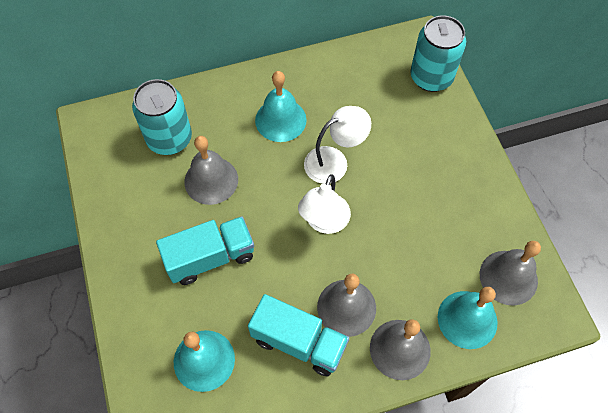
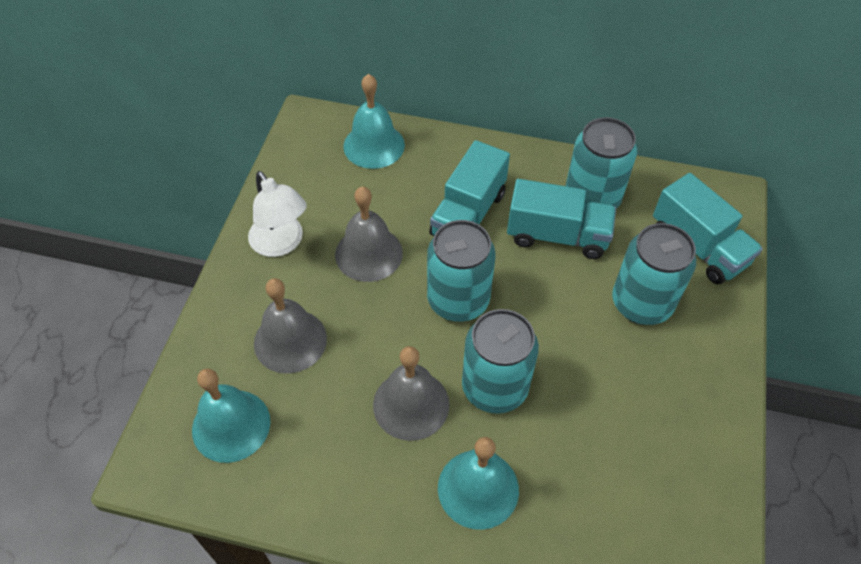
grey bell: 4 -> 3
turquoise can: 2 -> 4
turquoise truck: 2 -> 3
white lamp: 2 -> 1

